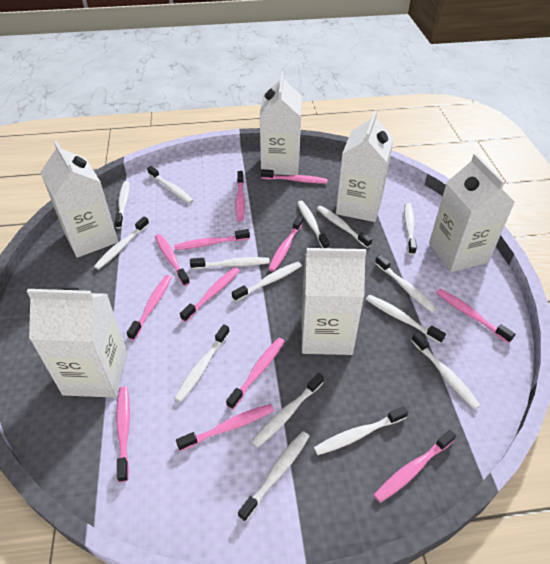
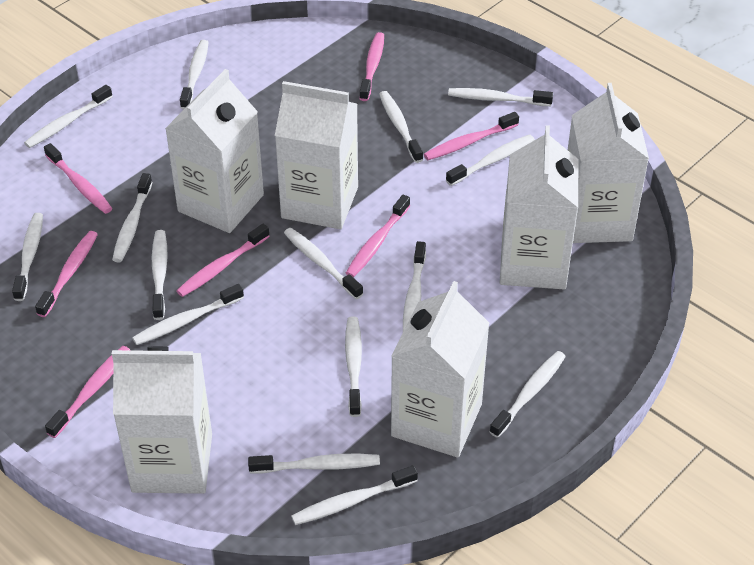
pink toothbrush: 12 -> 7

